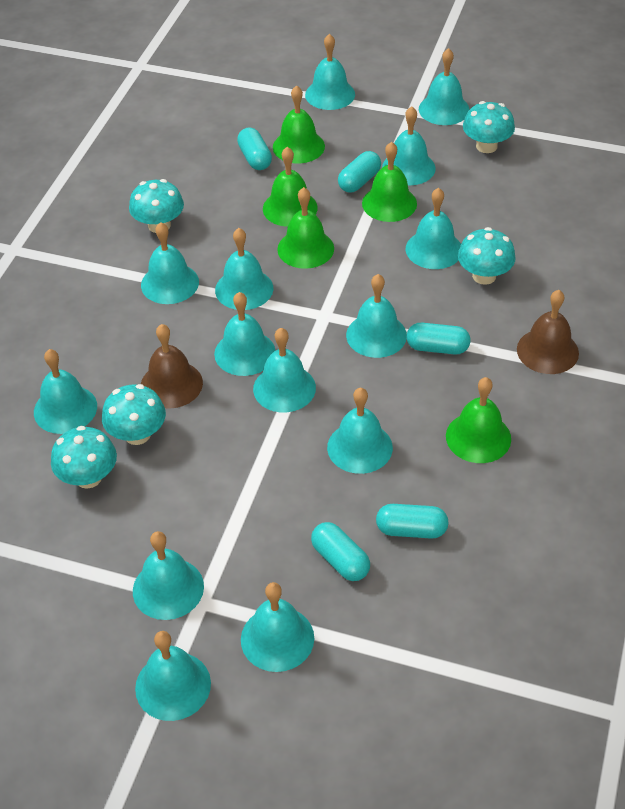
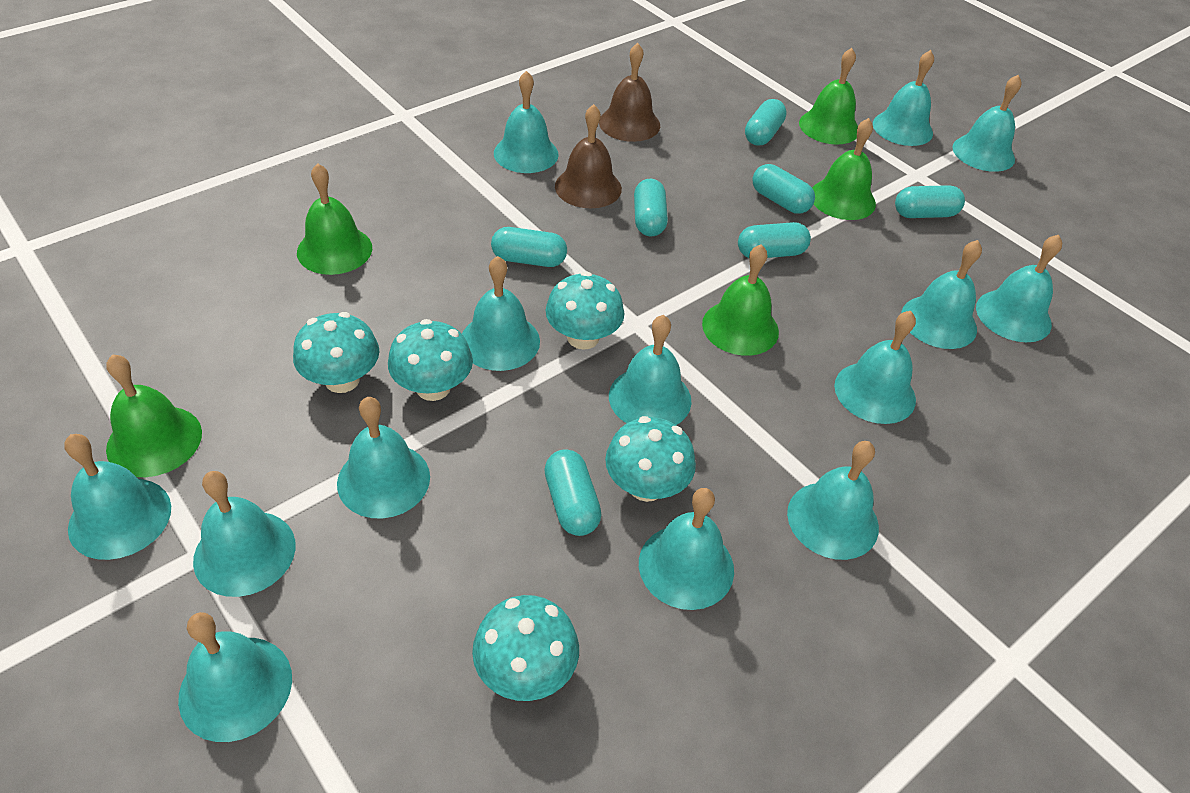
turquoise capsule: 5 -> 7

